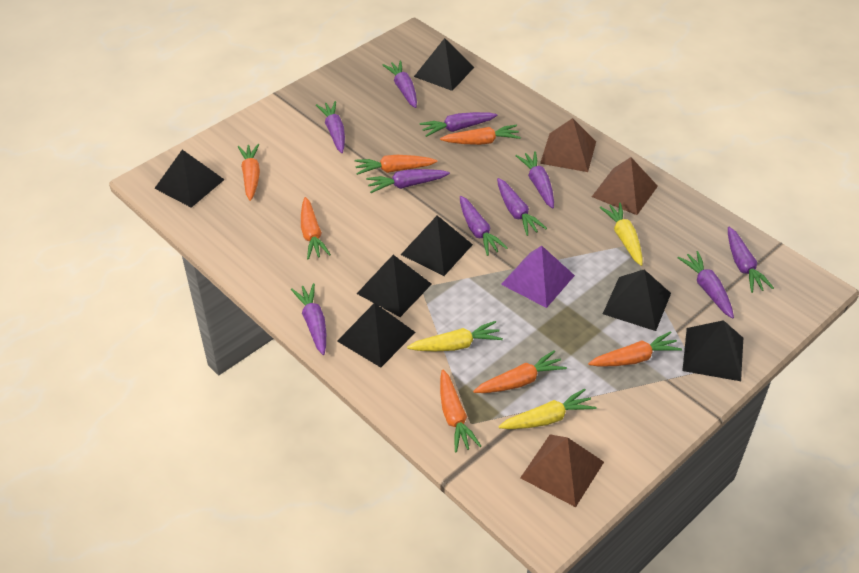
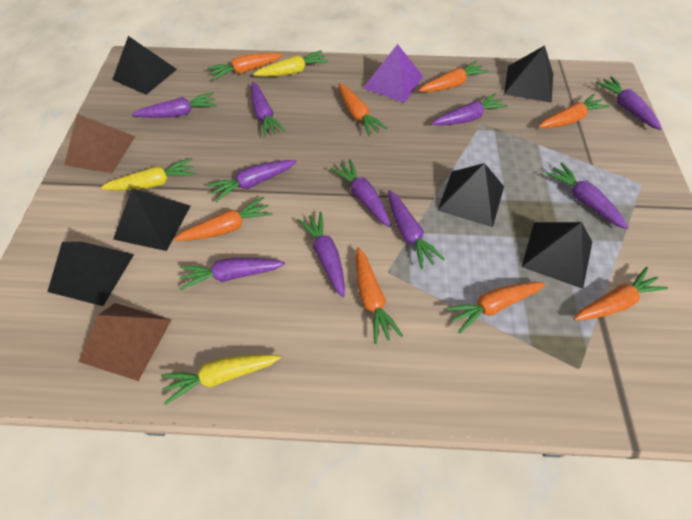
black pyramid: 7 -> 6
brown pyramid: 3 -> 2
orange carrot: 7 -> 8

